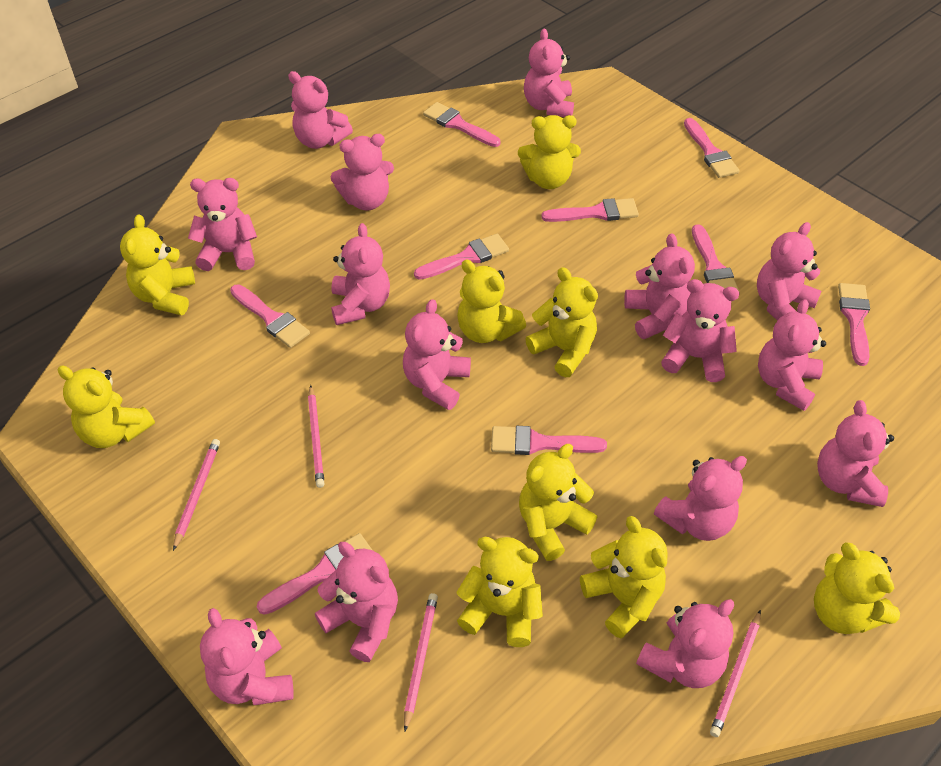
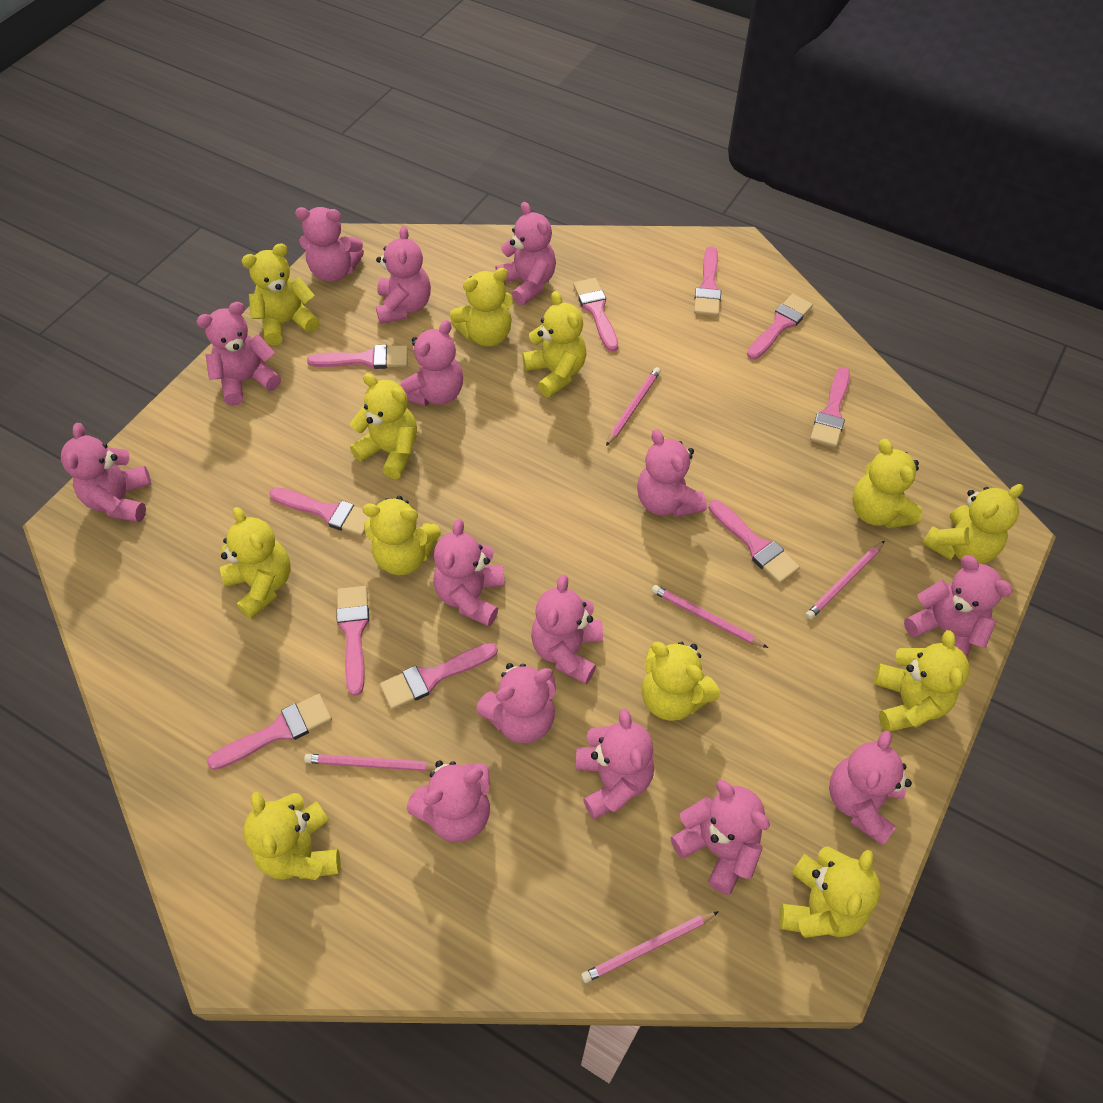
pink brush: 9 -> 10
pink pencil: 4 -> 5
yellow teddy bear: 9 -> 12

